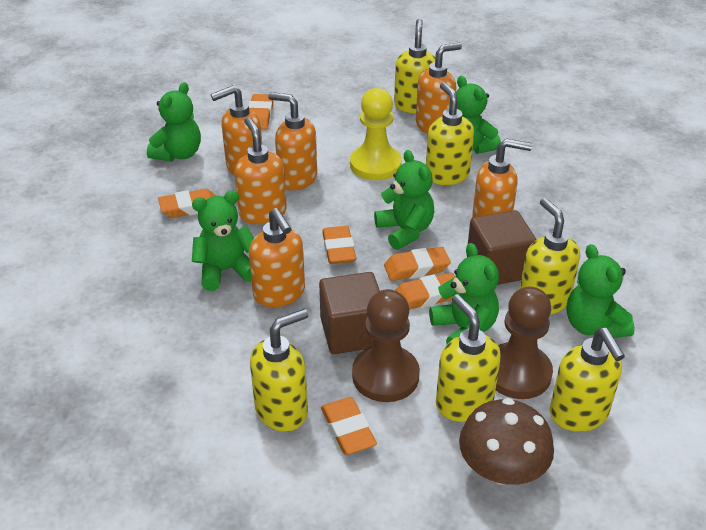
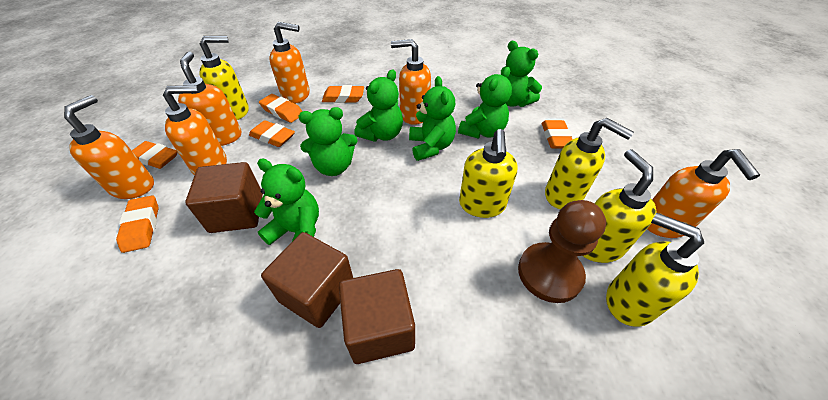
brown cube: 2 -> 3
brown mushroom: 1 -> 0
brown pawn: 2 -> 1
yellow pawn: 1 -> 0
yellow soap dispenser: 6 -> 5

